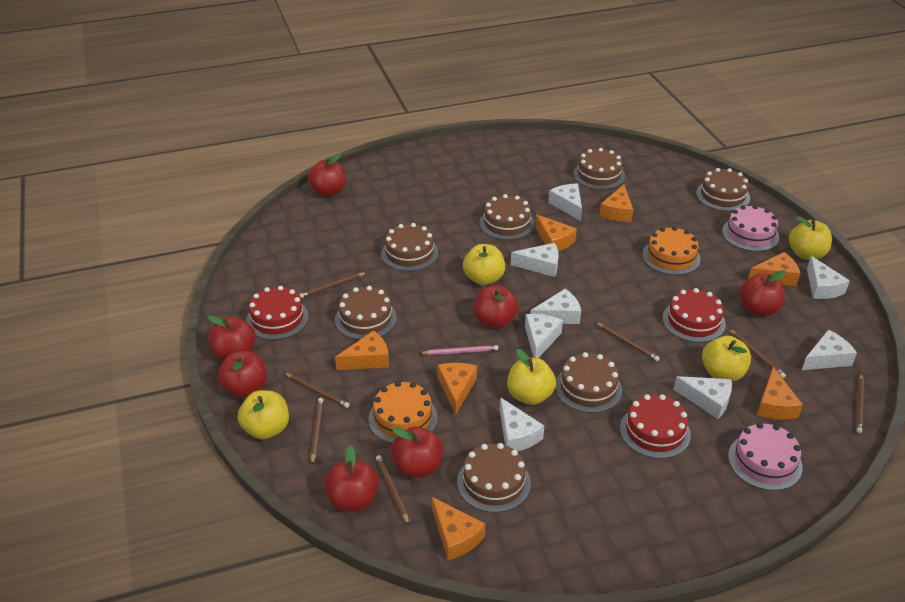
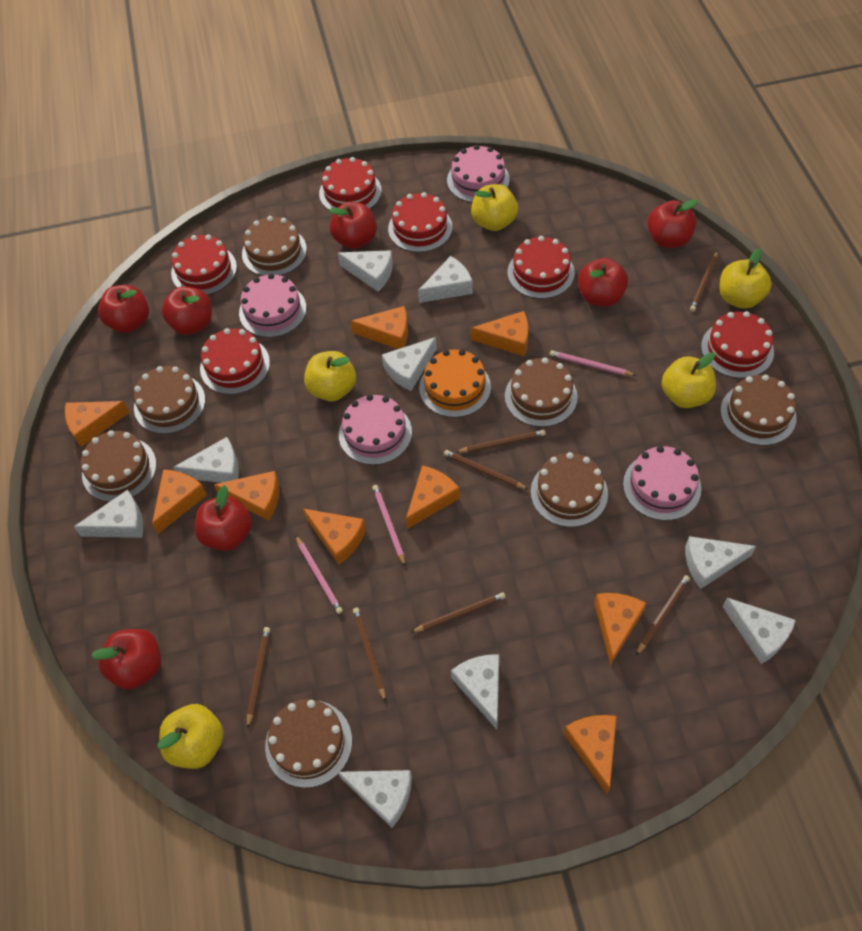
orange cake: 2 -> 1
orange cheese: 7 -> 9
pink cake: 2 -> 4
pink pencil: 1 -> 3
red cake: 3 -> 6
white cheese: 8 -> 9

